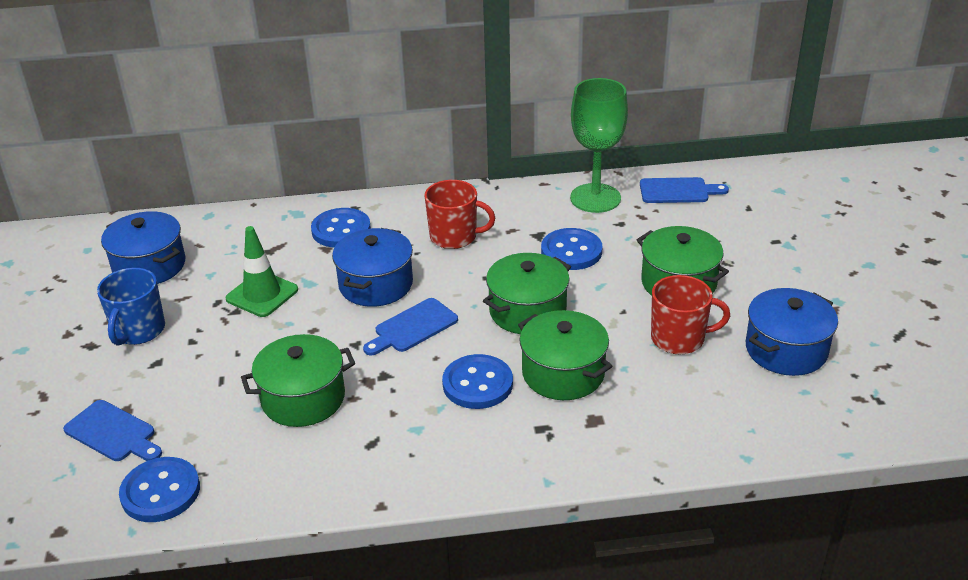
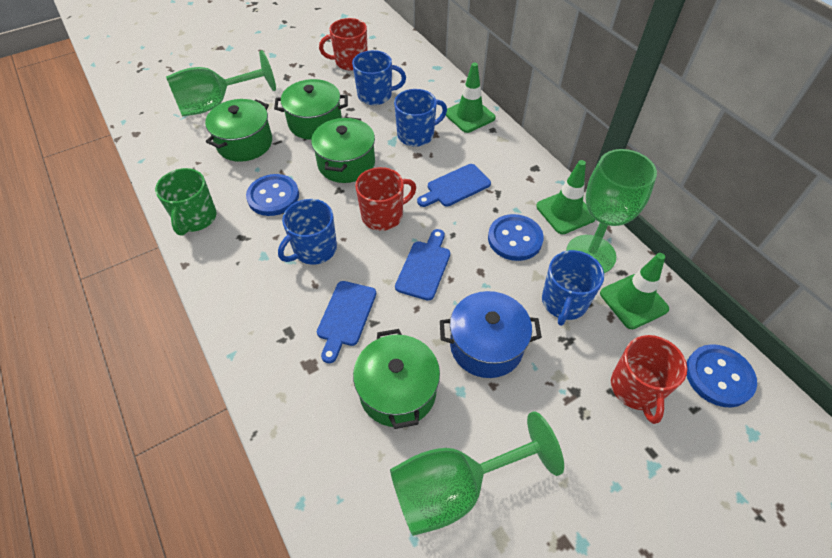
blue button: 4 -> 3
blue mug: 1 -> 4
blue pot: 3 -> 1
green goblet: 1 -> 3
green mug: 0 -> 1
green traffic cone: 1 -> 3
red mug: 2 -> 3

